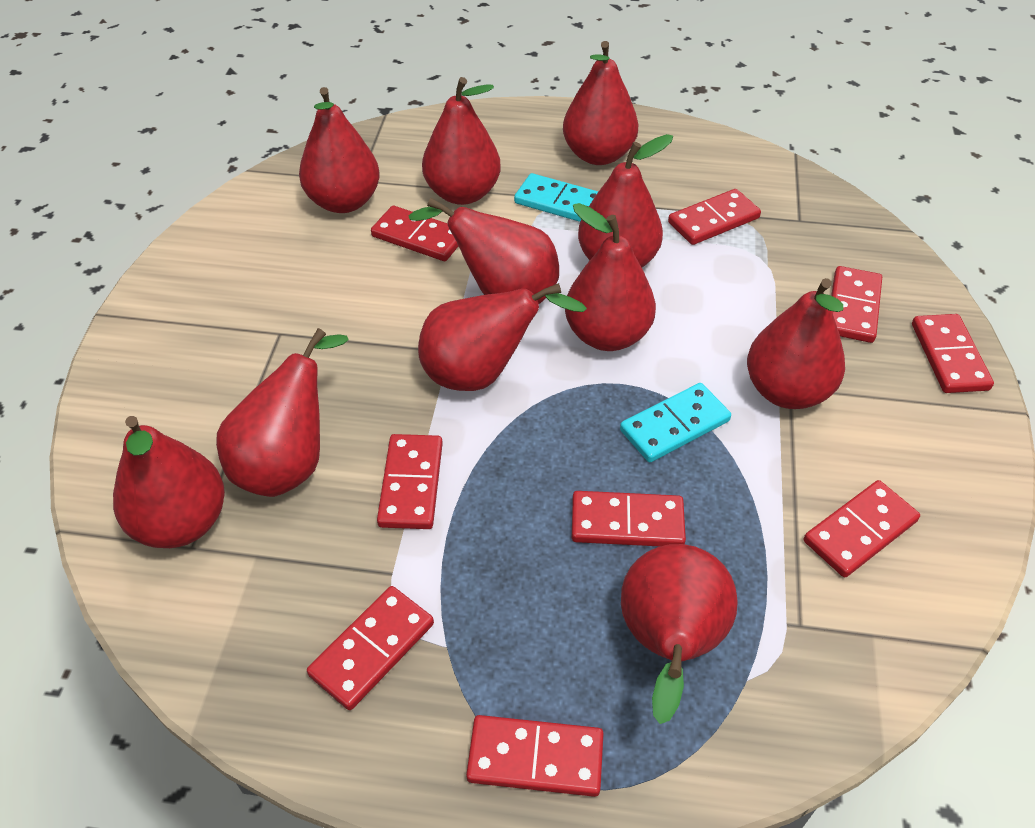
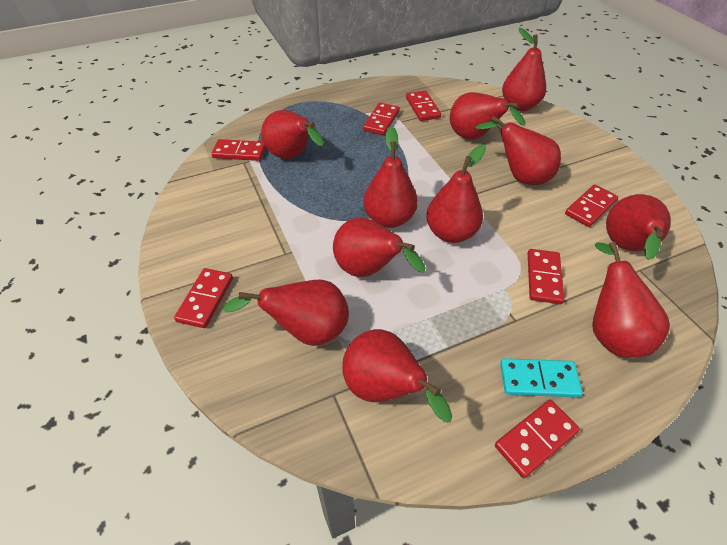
red domino: 9 -> 7
turquoise domino: 2 -> 1

